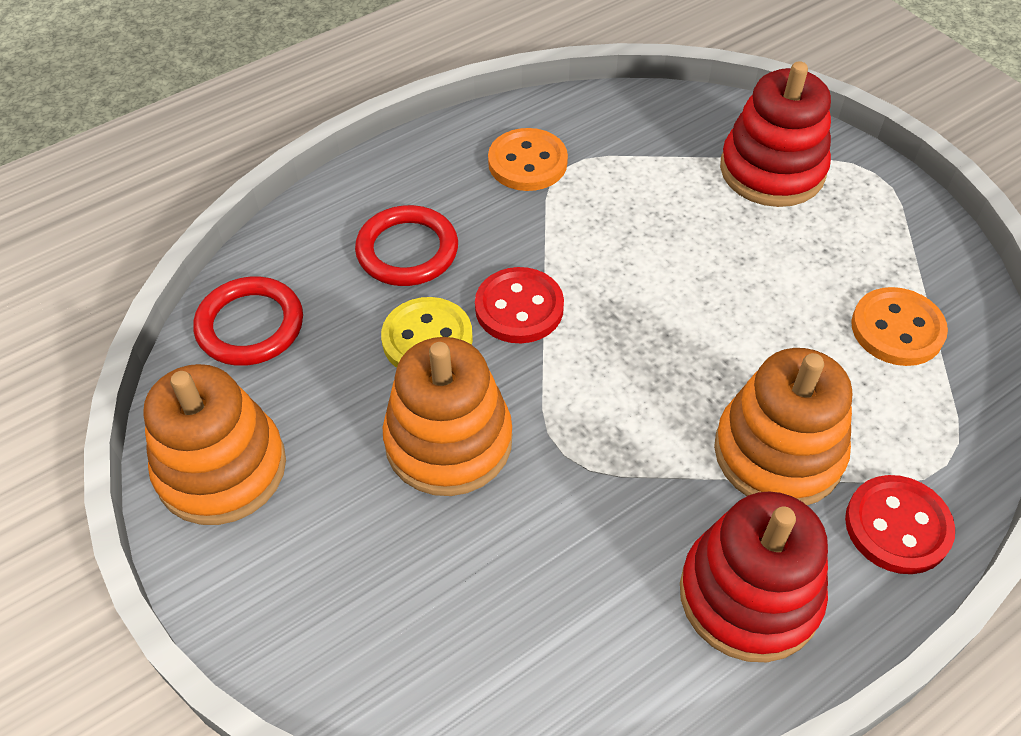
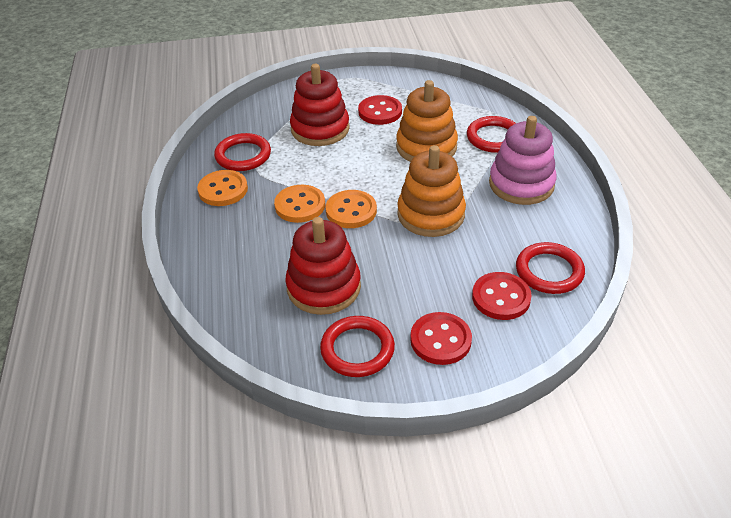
orange button: 2 -> 3
orange stacking toy: 3 -> 2
pink stacking toy: 0 -> 1
red button: 2 -> 3
red ring: 2 -> 4
yellow button: 1 -> 0

